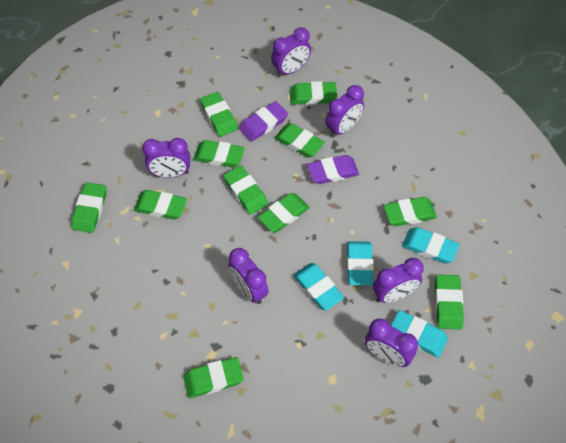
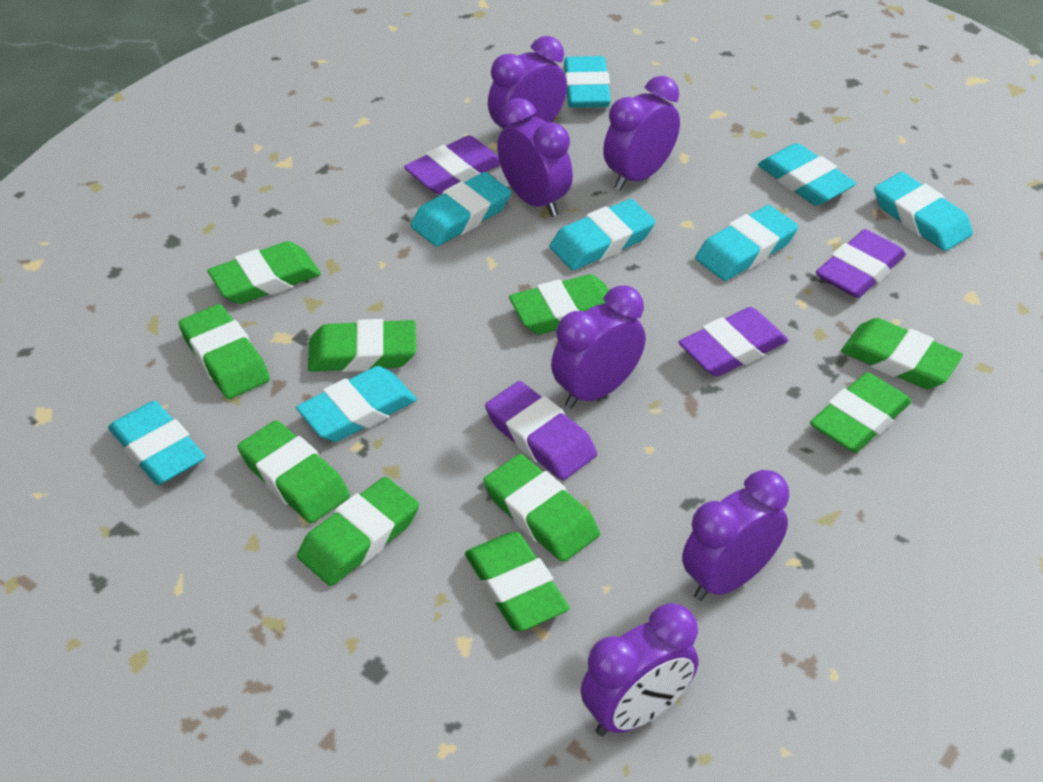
green eraser: 11 -> 10
purple eraser: 2 -> 4
turquoise eraser: 4 -> 8

